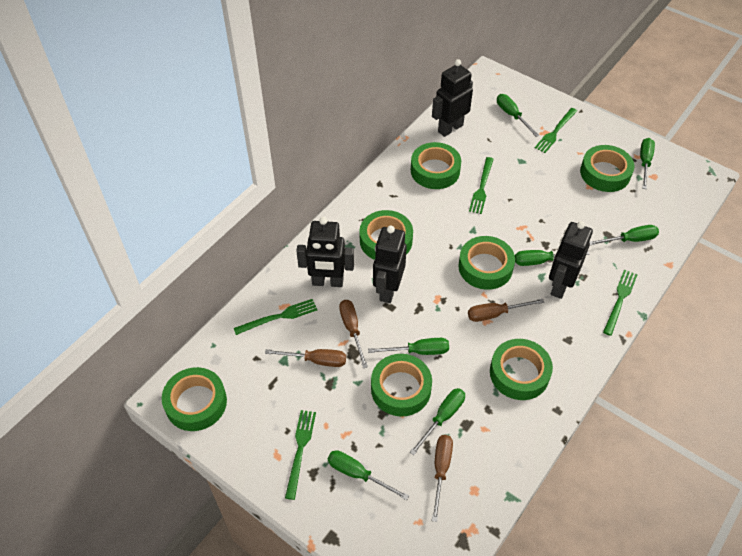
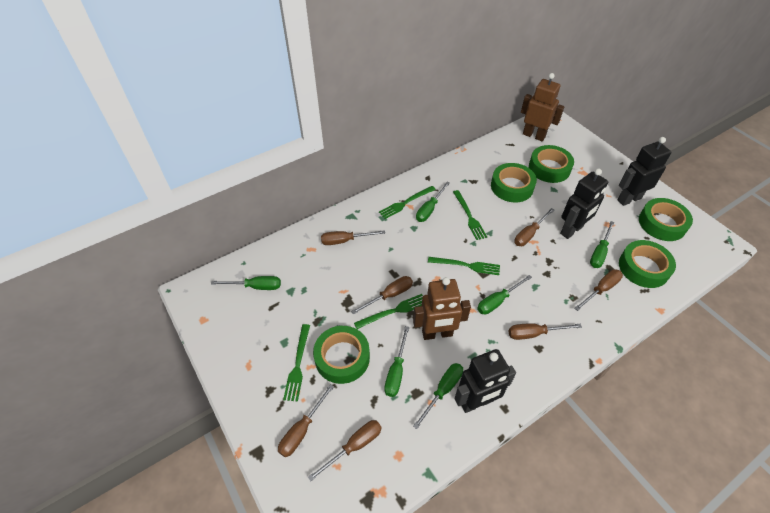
black robot: 4 -> 3
brown robot: 0 -> 2
brown screwdriver: 4 -> 7
green screwdriver: 7 -> 6
green tape: 7 -> 5

